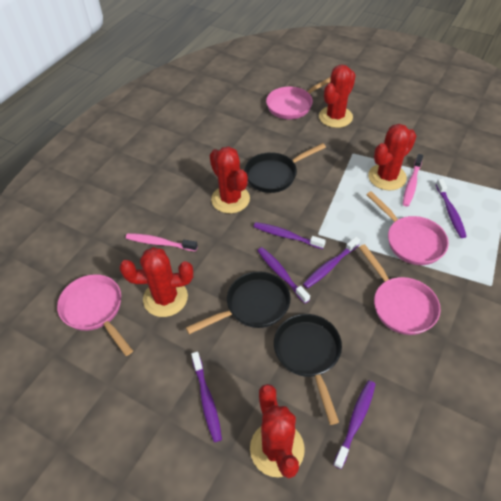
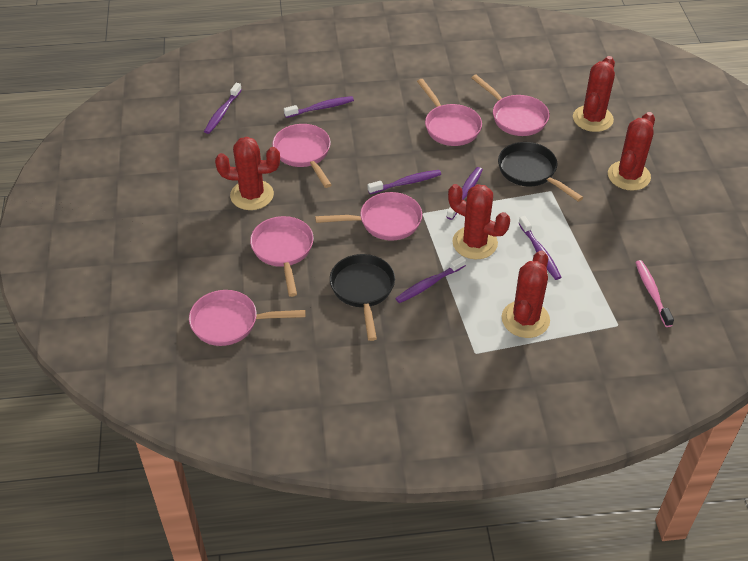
black pan: 3 -> 2
pink pan: 4 -> 6
pink toothbrush: 2 -> 1

